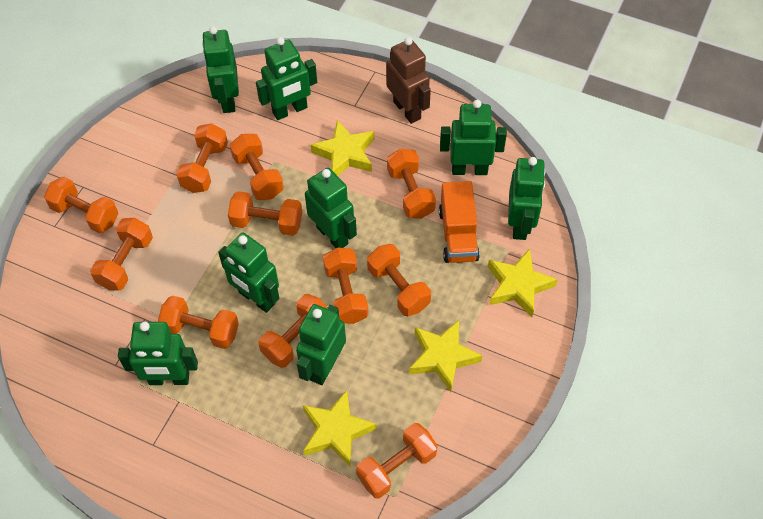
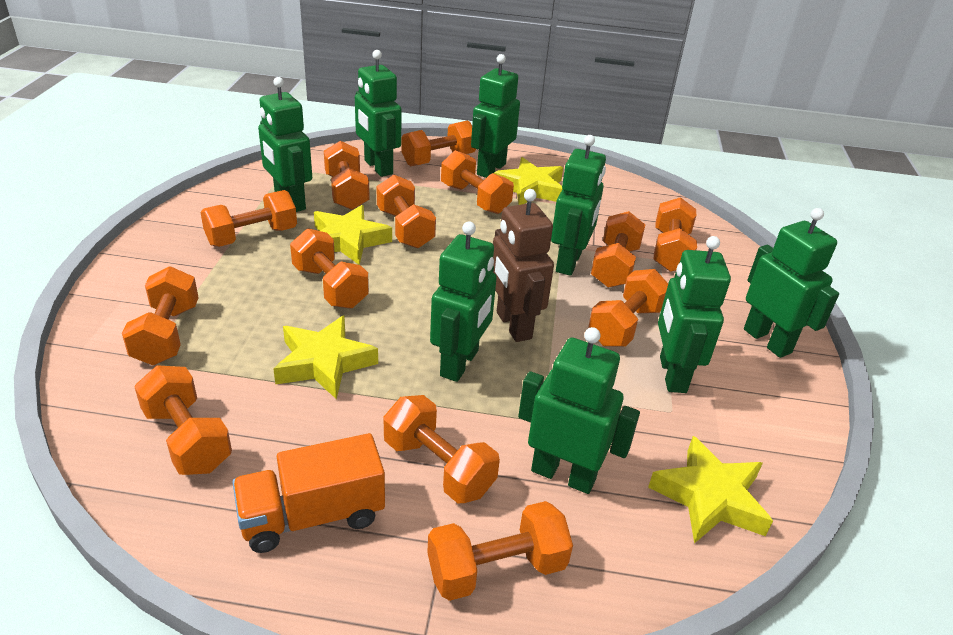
orange dumbbell: 11 -> 13

